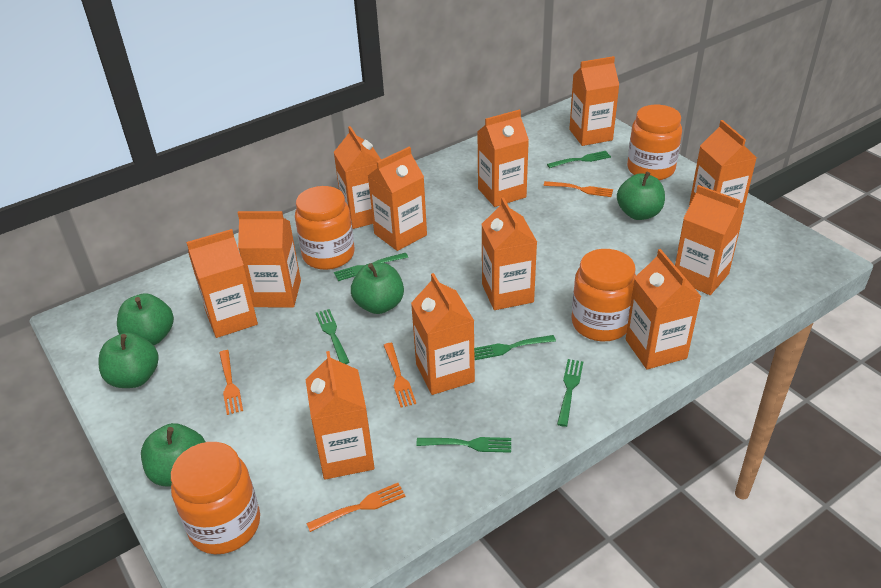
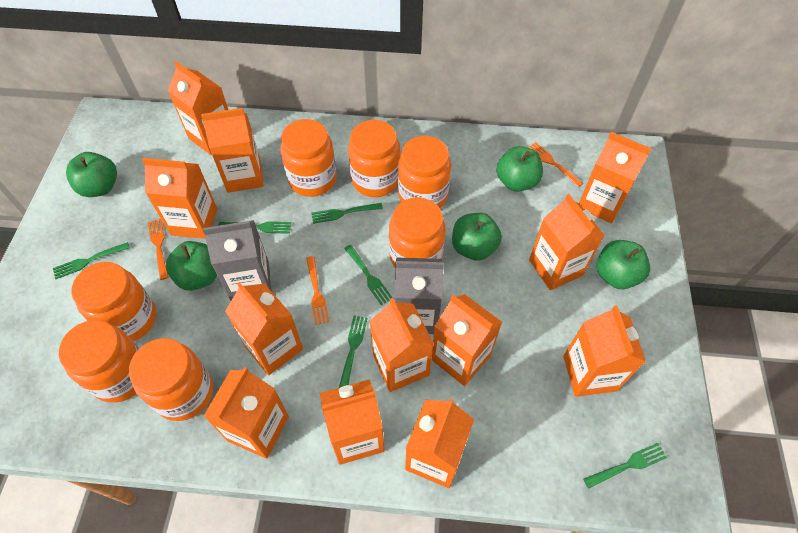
grey carton: 0 -> 2
orange fork: 4 -> 3
orange jar: 4 -> 7

